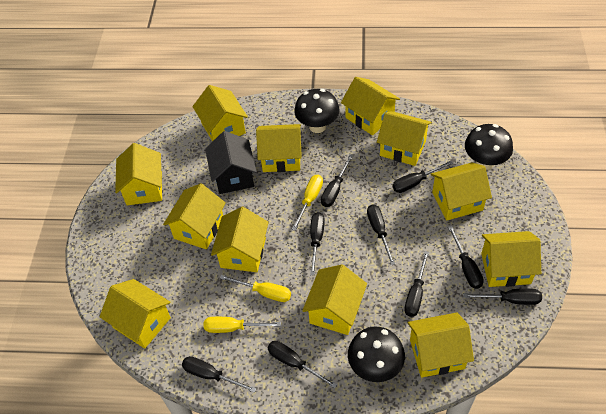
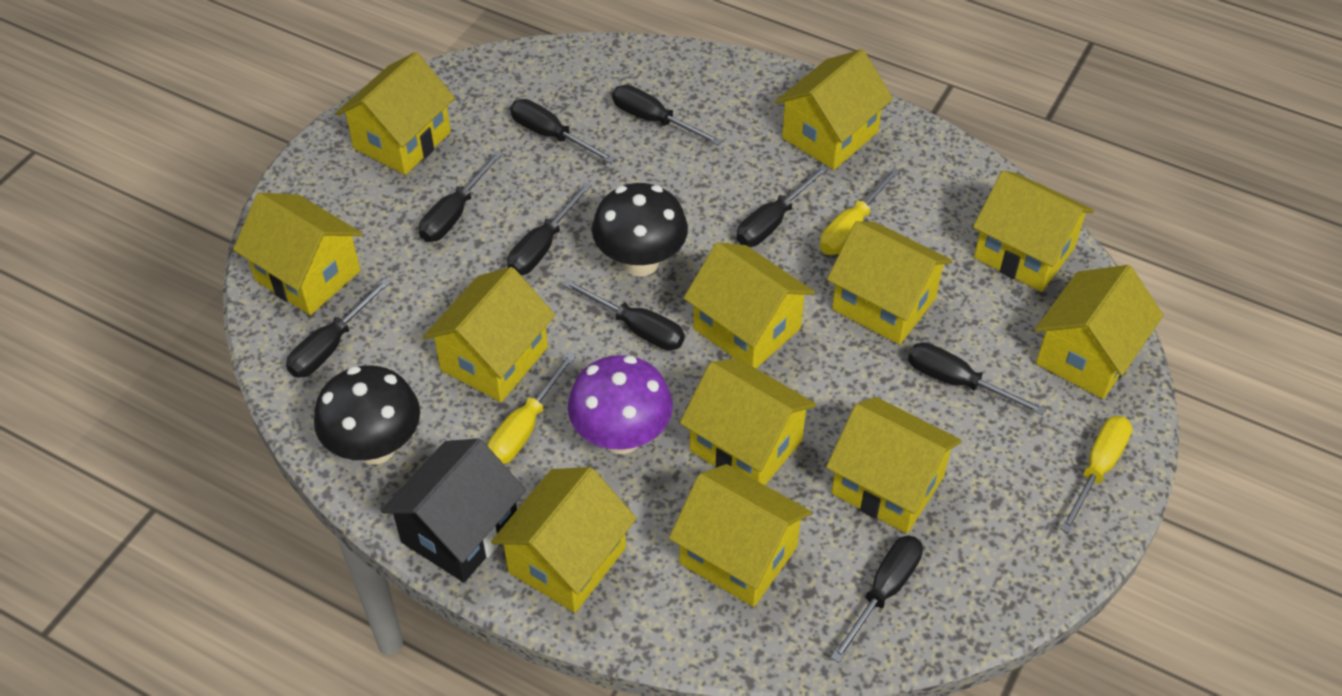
black mushroom: 3 -> 2
purple mushroom: 0 -> 1

